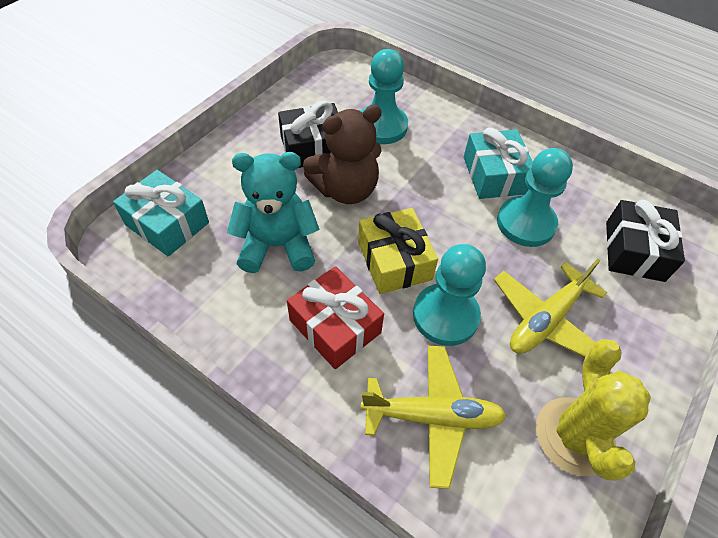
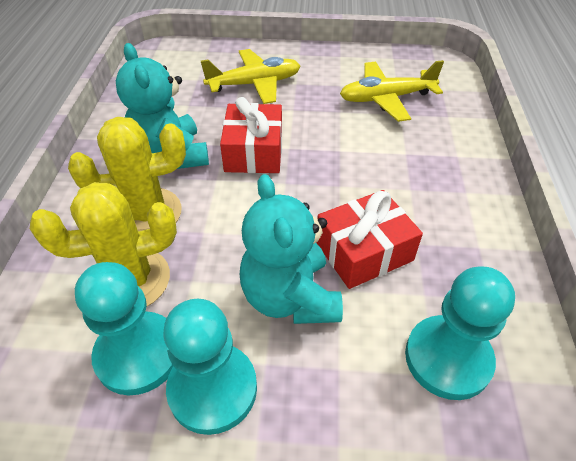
black gift: 2 -> 0
brown teddy bear: 1 -> 0
red gift: 1 -> 2
turquoise gift: 2 -> 0
turquoise teddy bear: 1 -> 2
yellow cactus: 1 -> 2
yellow gift: 1 -> 0

